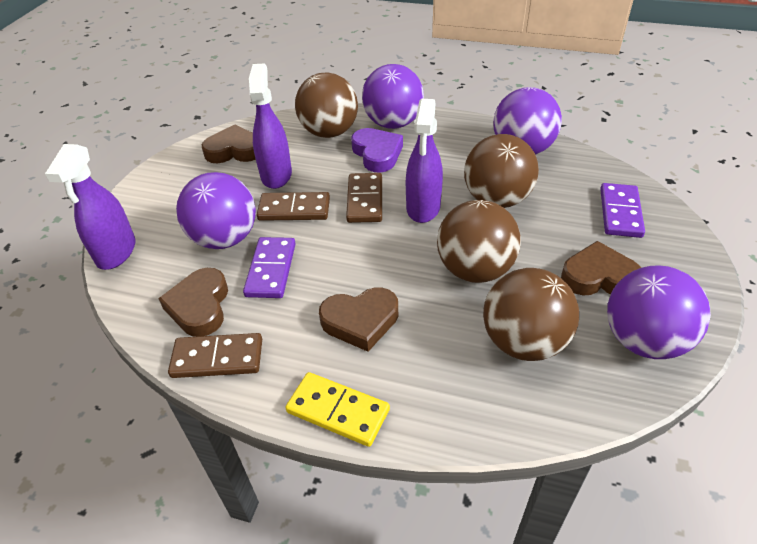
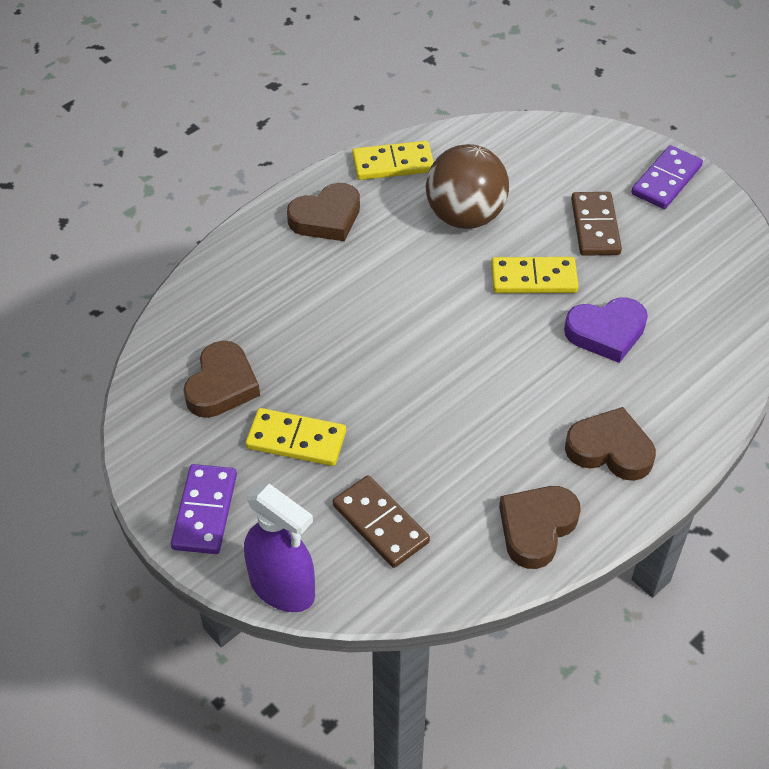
brown ball: 4 -> 1
brown domino: 3 -> 2
purple ball: 4 -> 0
purple spray bottle: 3 -> 1
yellow domino: 1 -> 3

